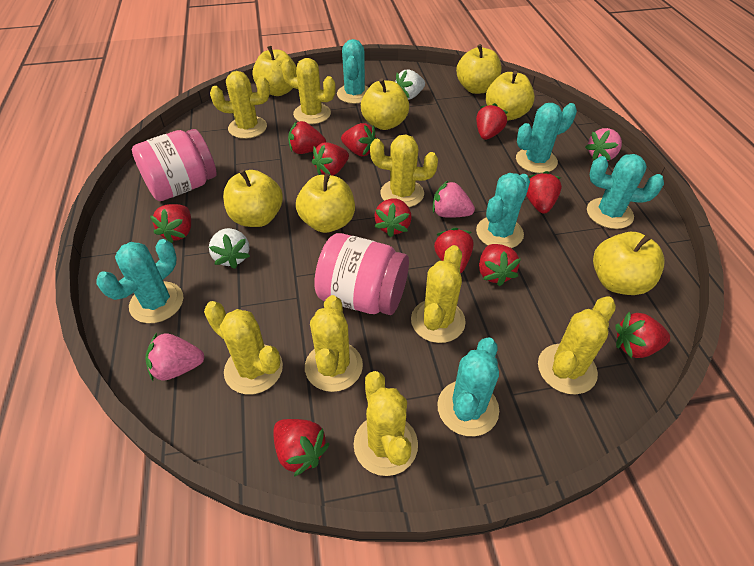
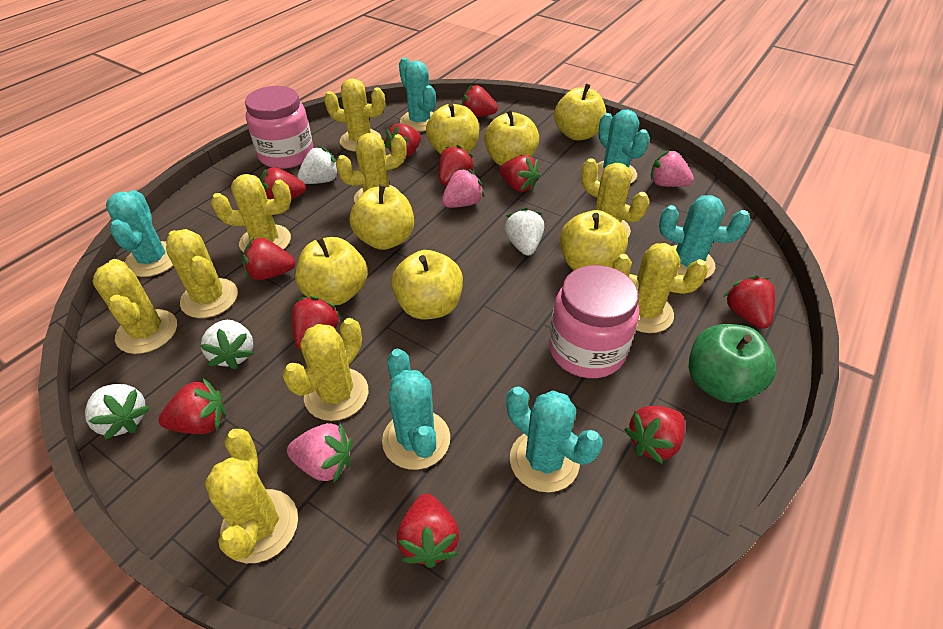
green apple: 0 -> 1
white strawberry: 2 -> 4
yellow cactus: 8 -> 9

